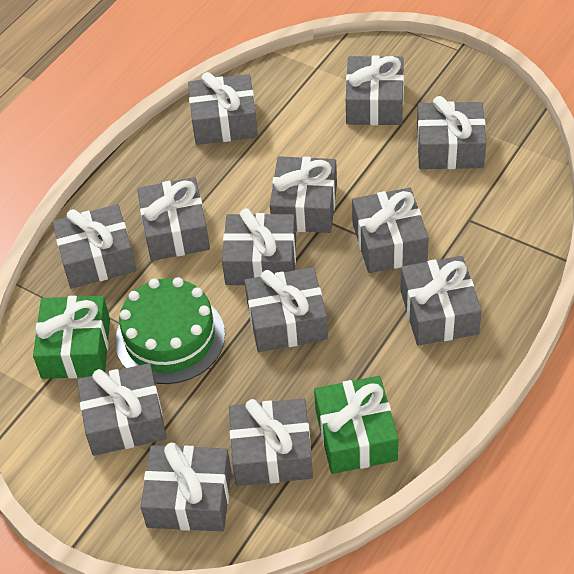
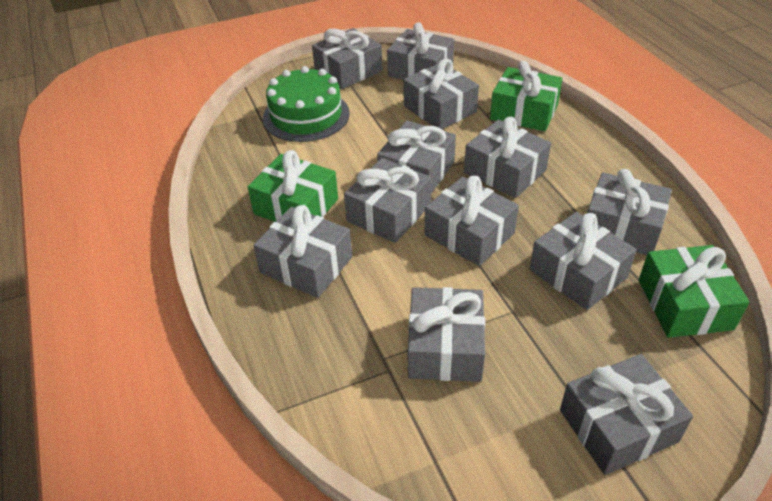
green gift: 2 -> 3
grey gift: 13 -> 12

